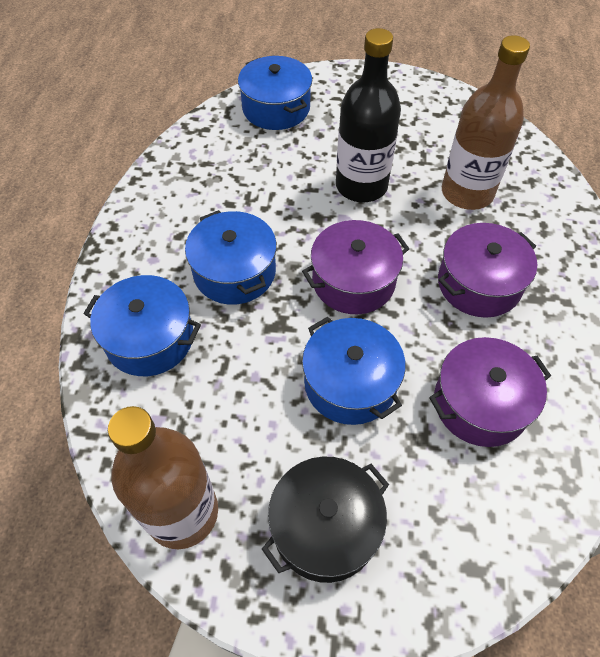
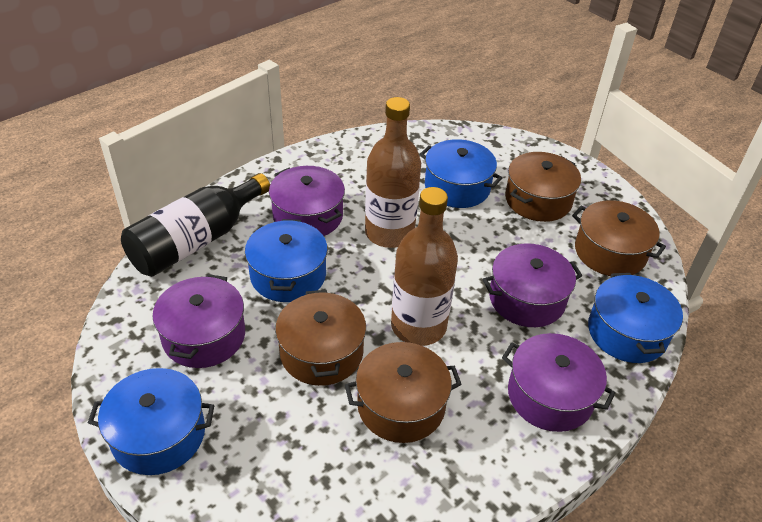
black pot: 1 -> 0
brown pot: 0 -> 4
purple pot: 3 -> 4

